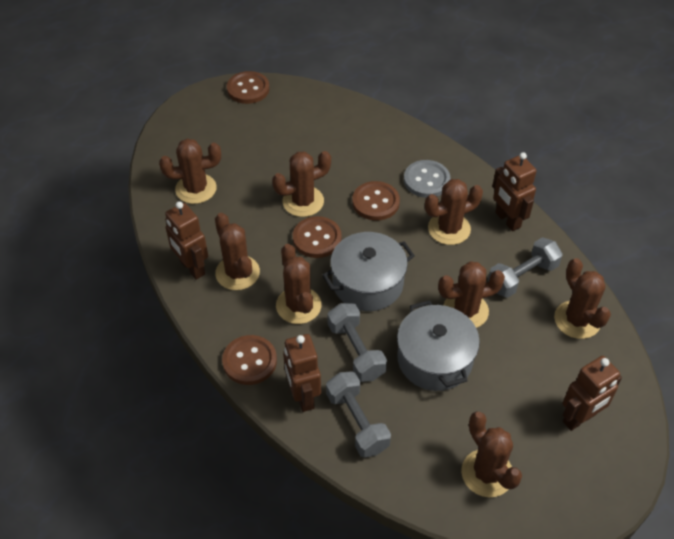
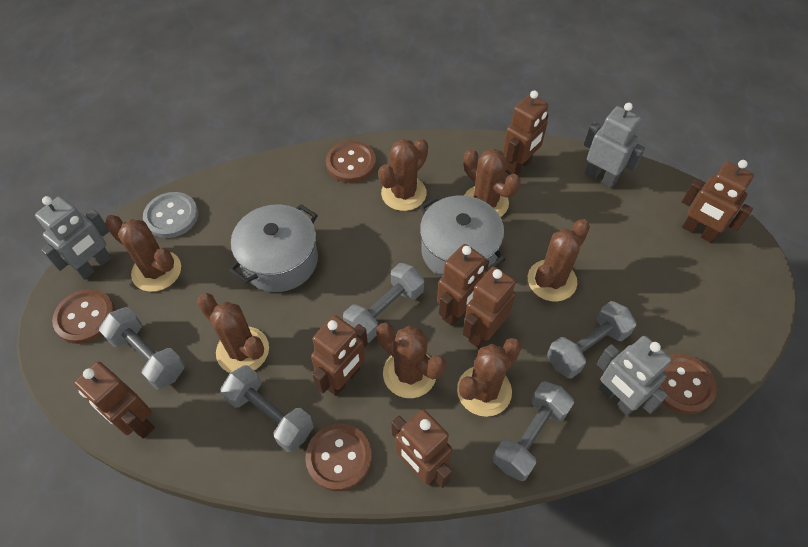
brown cactus: 8 -> 7
brown robot: 4 -> 7
grey dumbbell: 3 -> 5
grey robot: 0 -> 3

